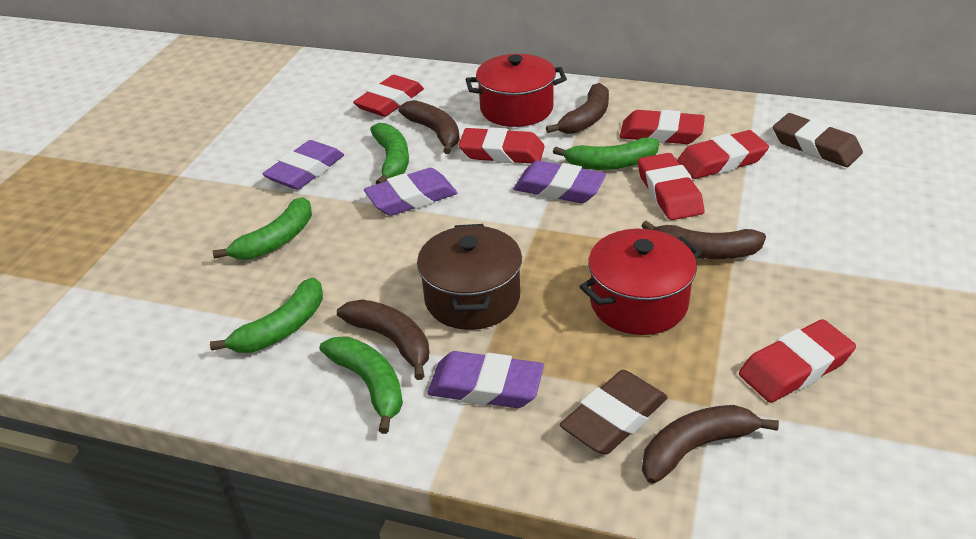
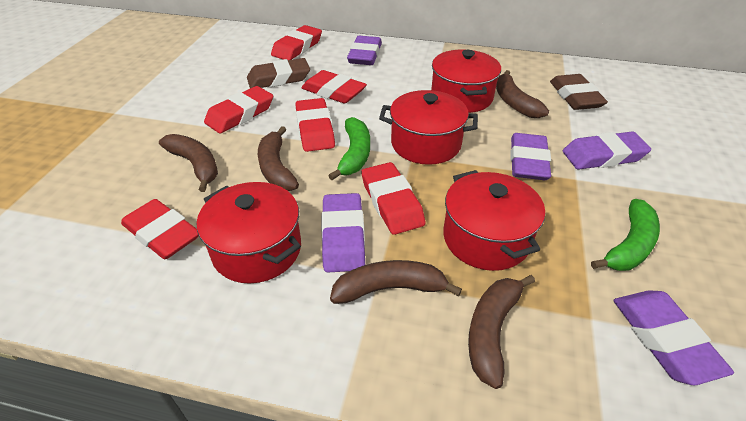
brown pot: 1 -> 0
green banana: 5 -> 2
purple eraser: 4 -> 5
red pot: 2 -> 4

